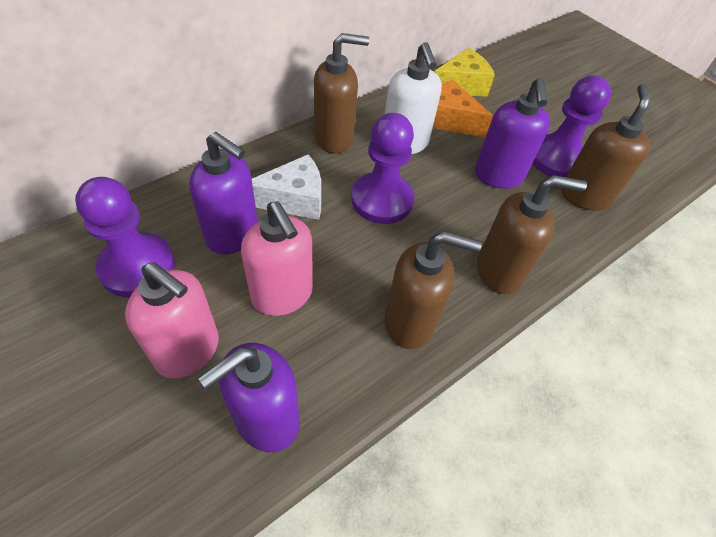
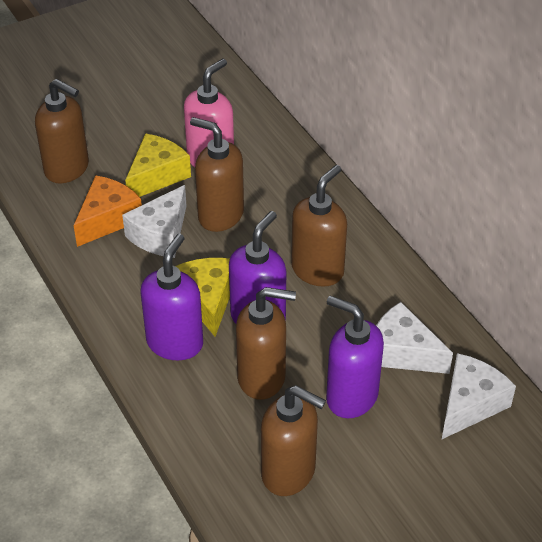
brown soap dispenser: 4 -> 5
pink soap dispenser: 2 -> 1
purple pawn: 3 -> 0
white cheese: 1 -> 3
white soap dispenser: 1 -> 0
yellow cheese: 1 -> 2

